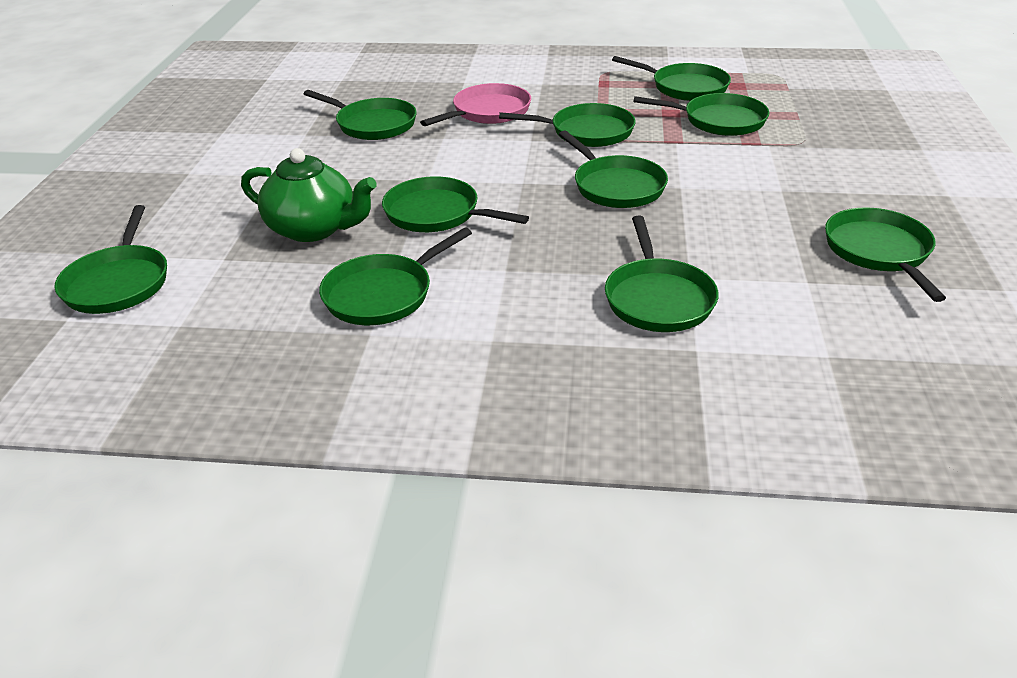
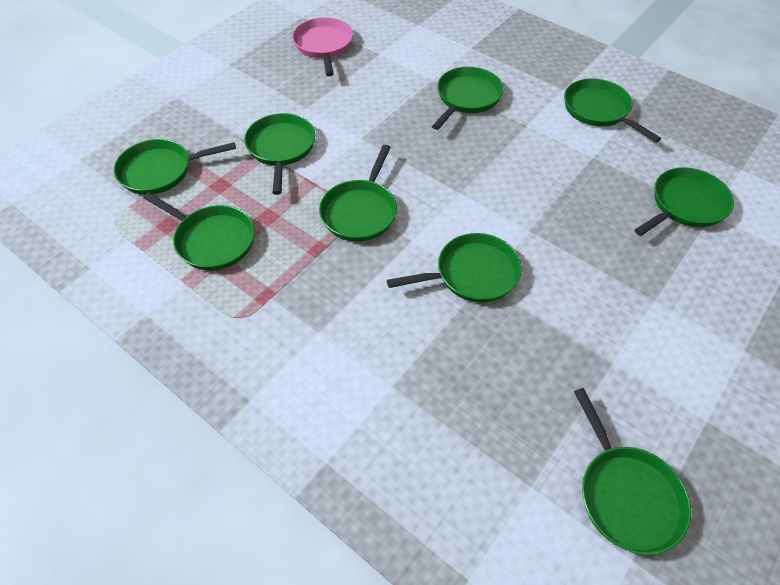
green pan: 10 -> 9
green teapot: 1 -> 0

